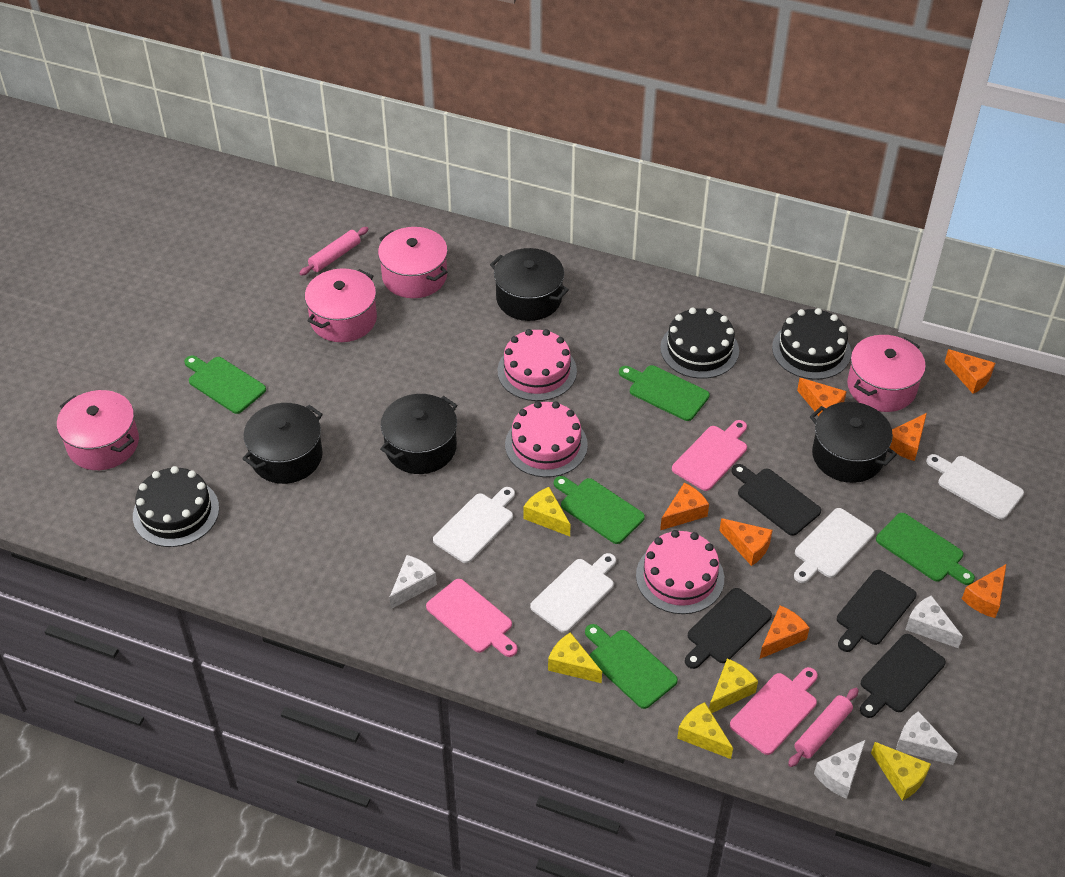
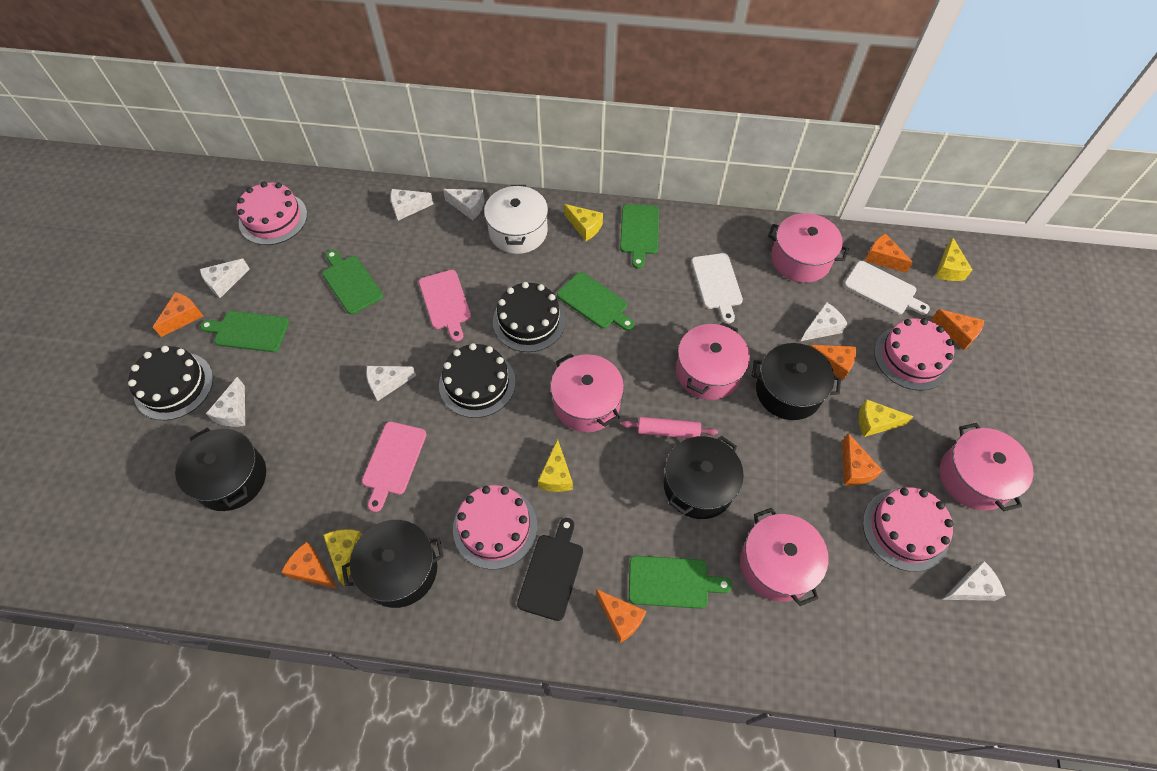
black cutting board: 4 -> 1
pink cake: 3 -> 4
pink cutting board: 3 -> 2
pink pot: 4 -> 5
pink rolling pin: 2 -> 1
white cheese: 4 -> 7
white cutting board: 4 -> 2
white pot: 0 -> 1

